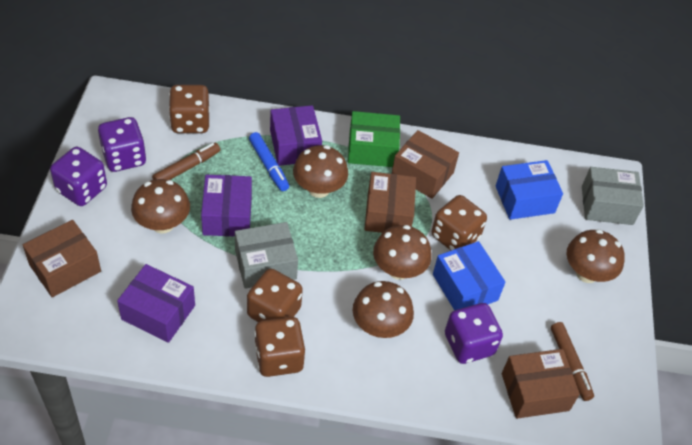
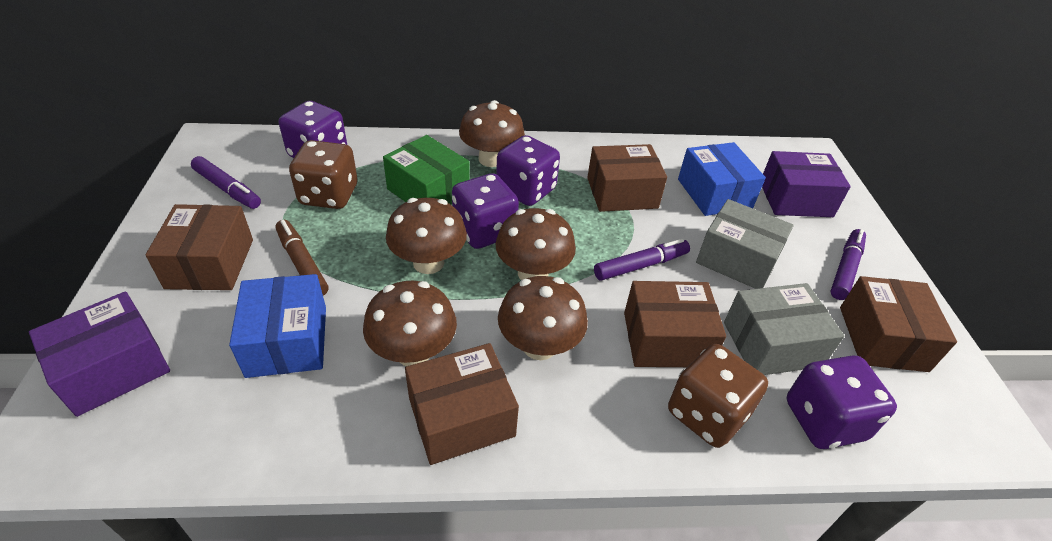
blue marker: 1 -> 0
brown box: 4 -> 5
brown dice: 4 -> 2
brown marker: 2 -> 1
purple box: 3 -> 2
purple dice: 3 -> 4
purple marker: 0 -> 3

